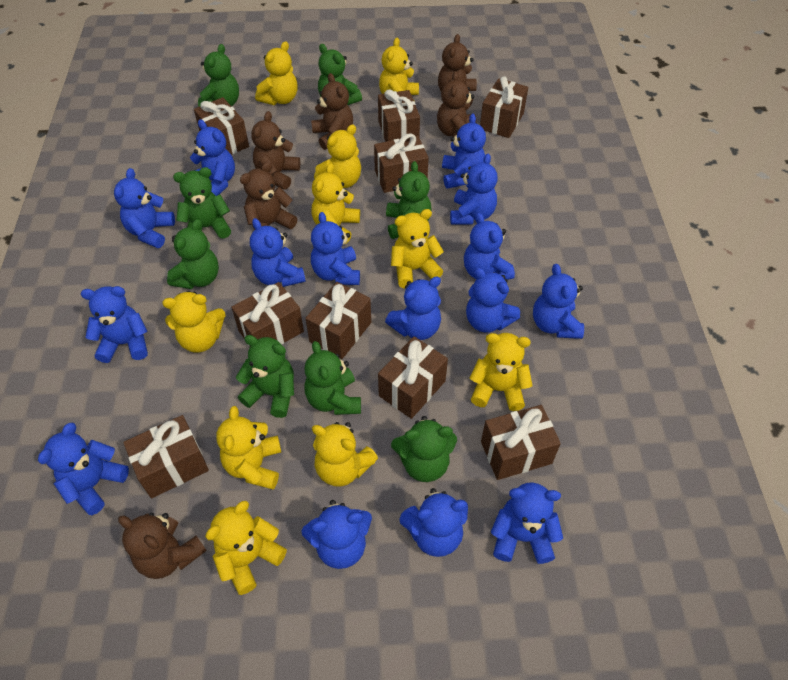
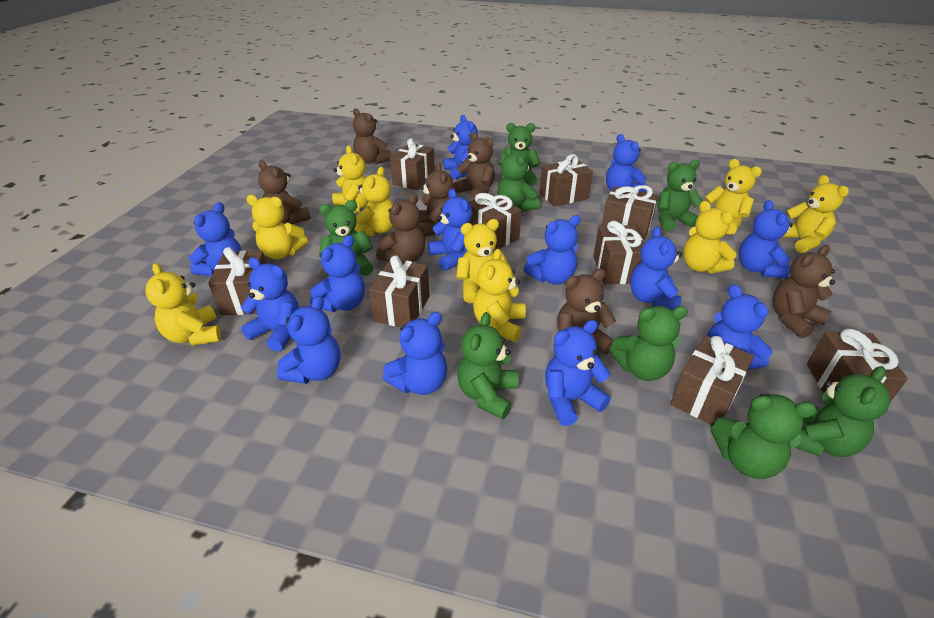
blue teddy bear: 15 -> 13
brown teddy bear: 6 -> 7
yellow teddy bear: 10 -> 9

